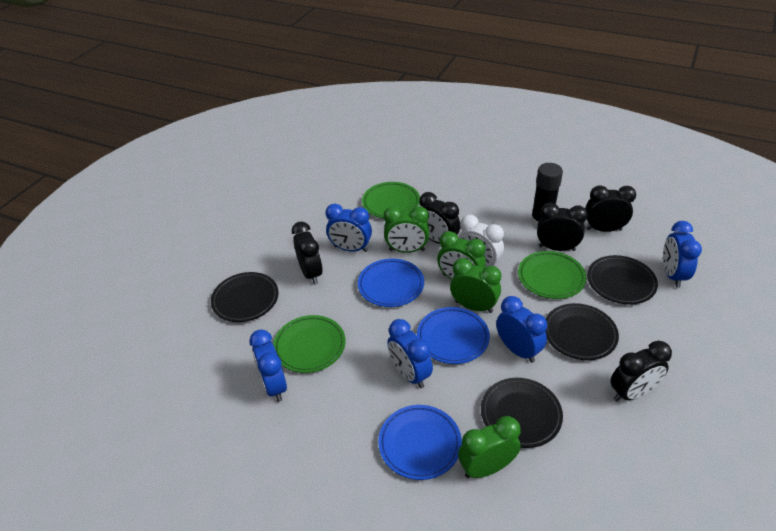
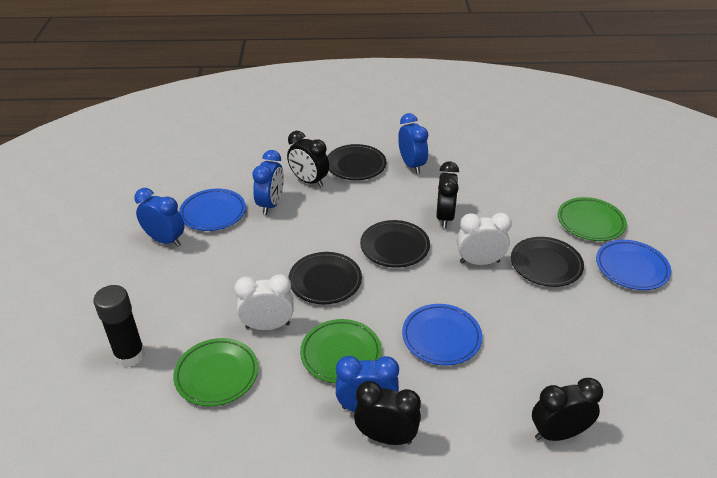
black clock: 5 -> 4
blue clock: 5 -> 4
green clock: 4 -> 0
white clock: 1 -> 2

